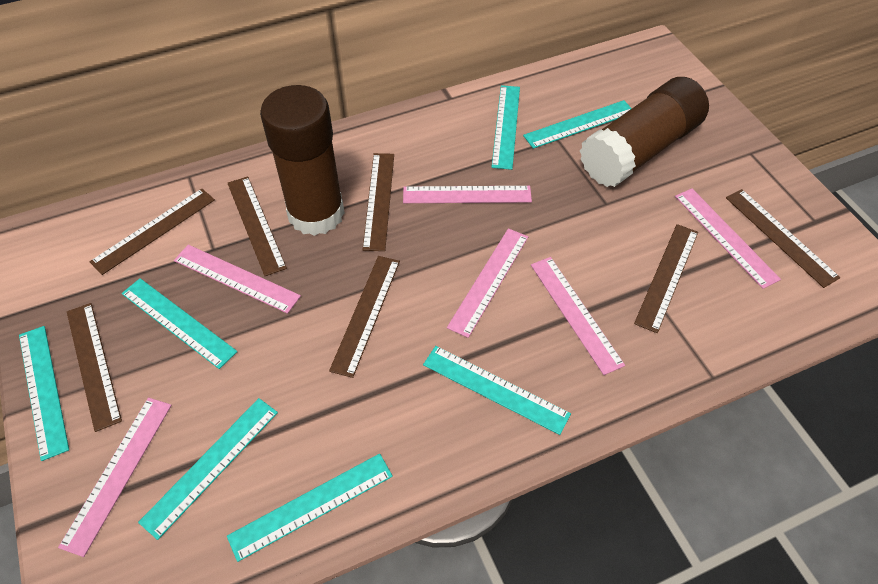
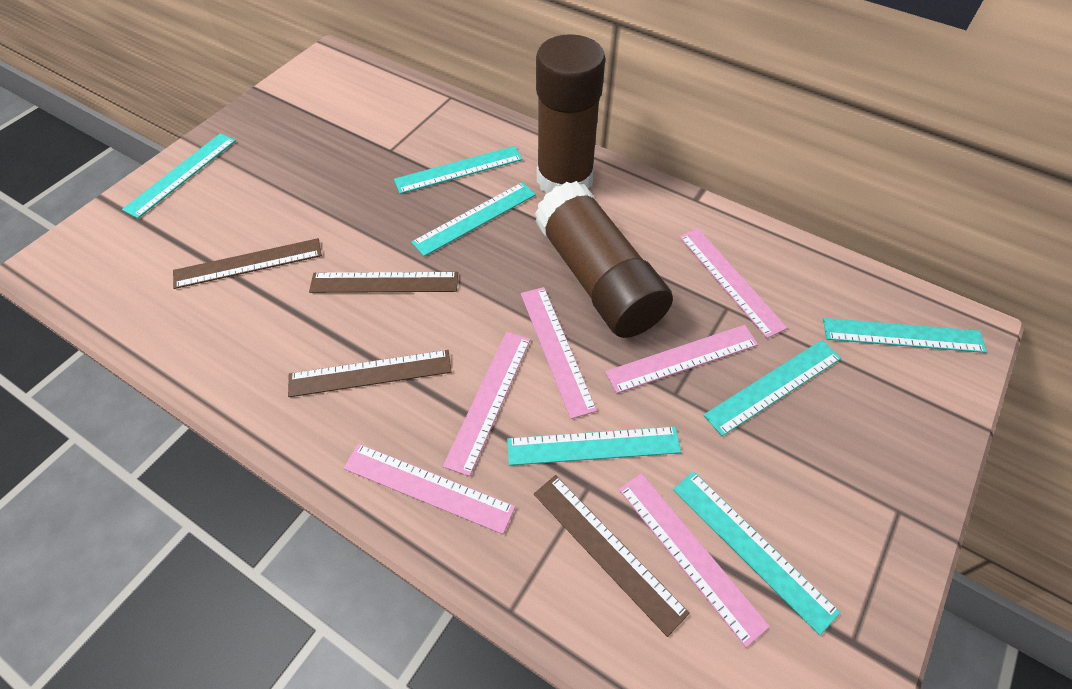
brown ruler: 7 -> 4

